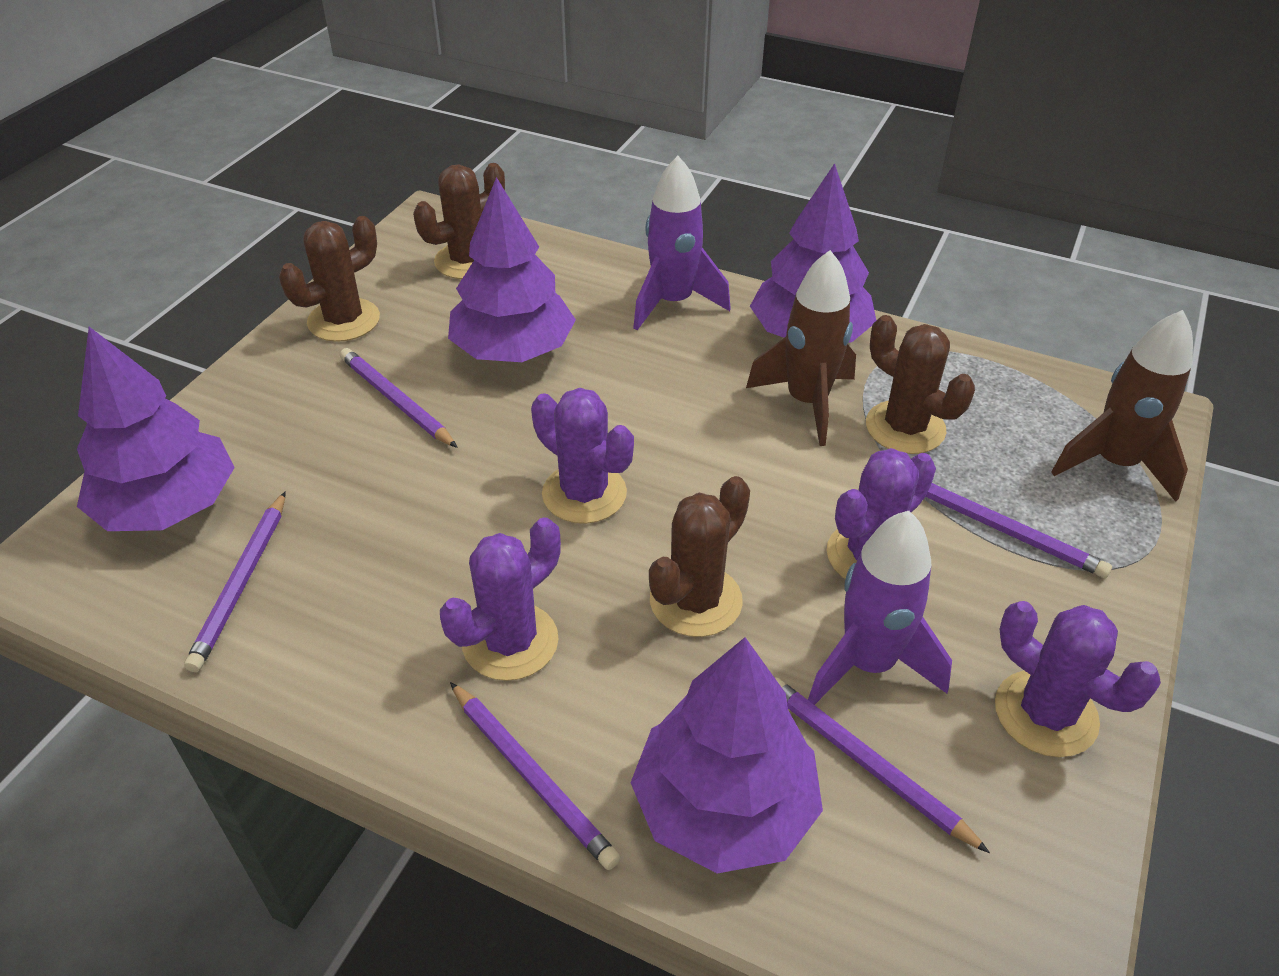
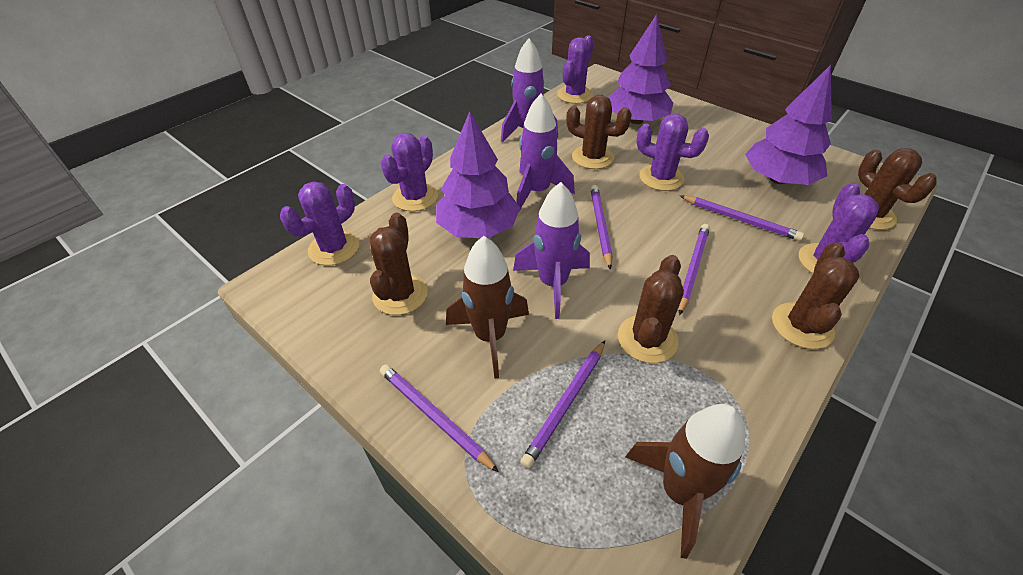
brown cactus: 4 -> 5
purple cactus: 4 -> 5
purple rocket: 2 -> 3
purple tree: 4 -> 3

